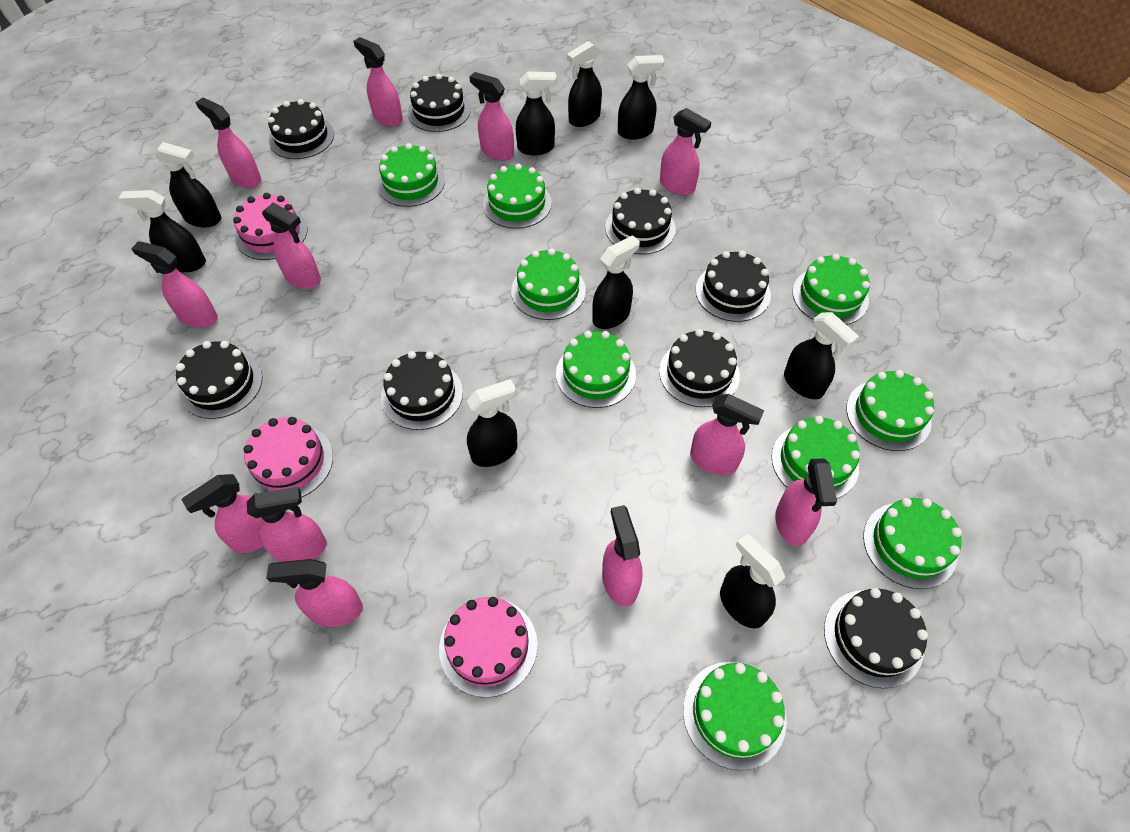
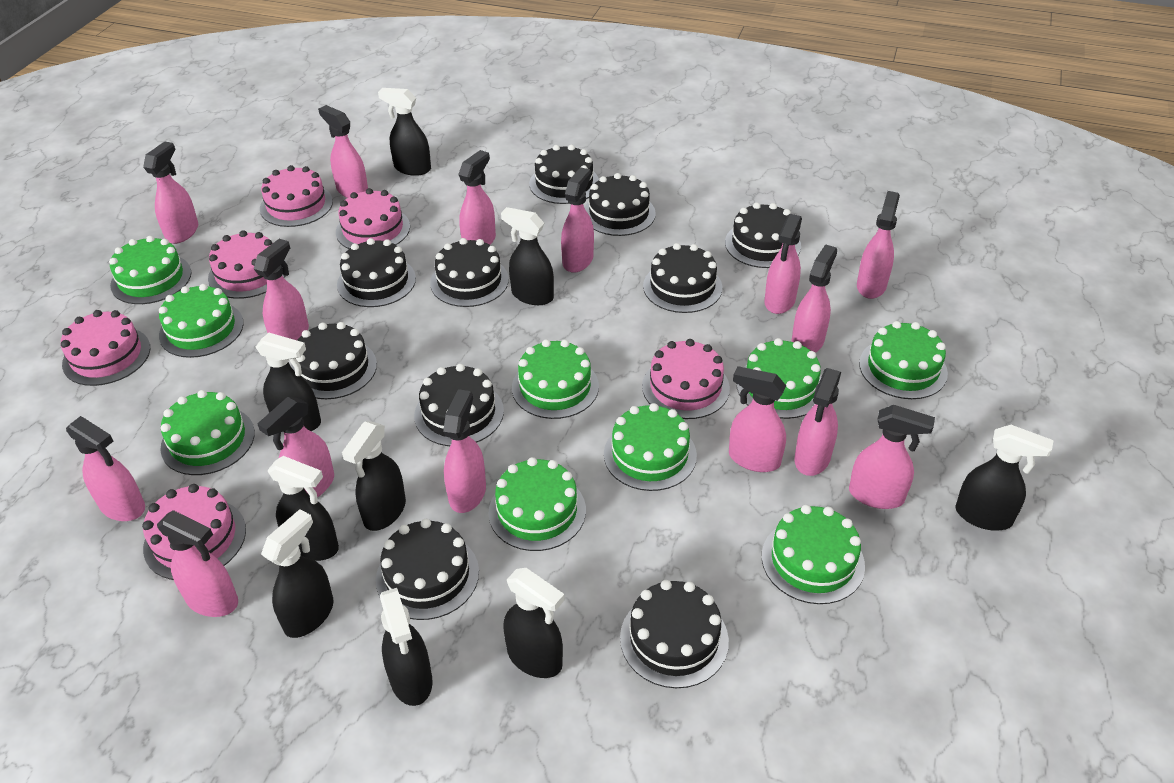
black cake: 8 -> 10
pink cake: 3 -> 6
pink spray bottle: 12 -> 15

